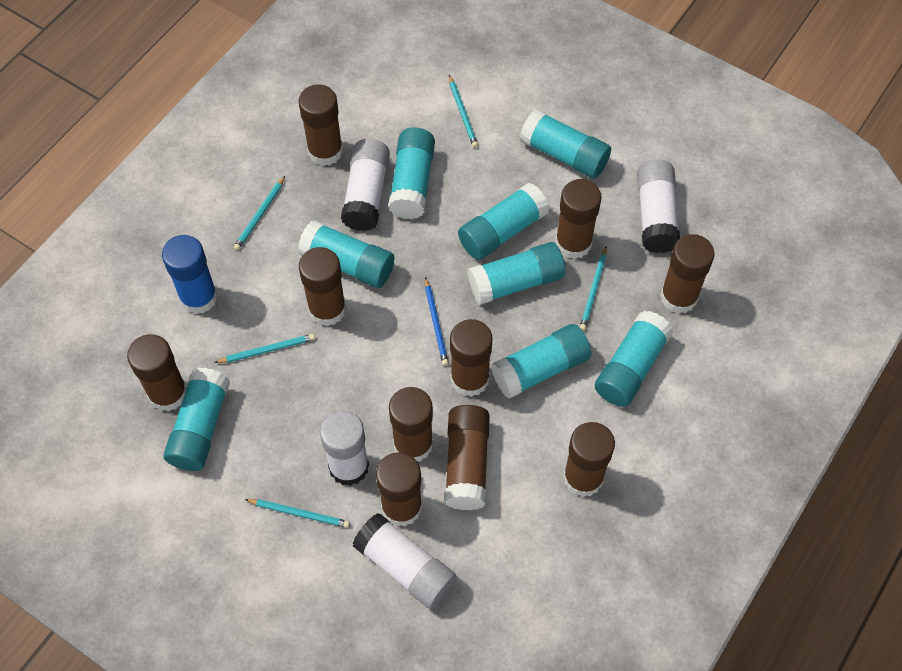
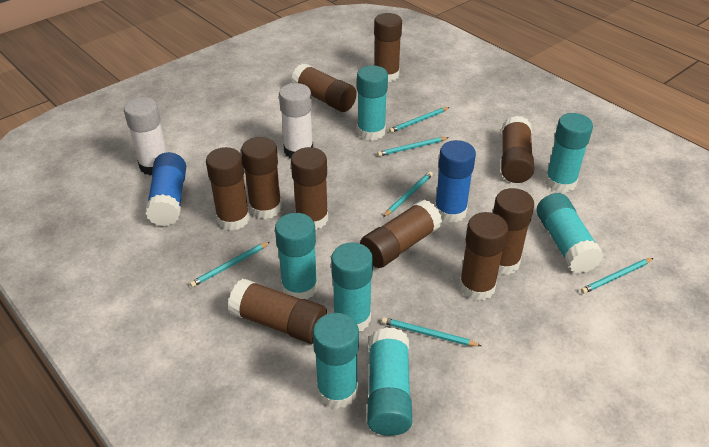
blue glue stick: 1 -> 2
blue pencil: 1 -> 0
turquoise glue stick: 8 -> 7
turquoise pencil: 5 -> 6
white glue stick: 4 -> 2

